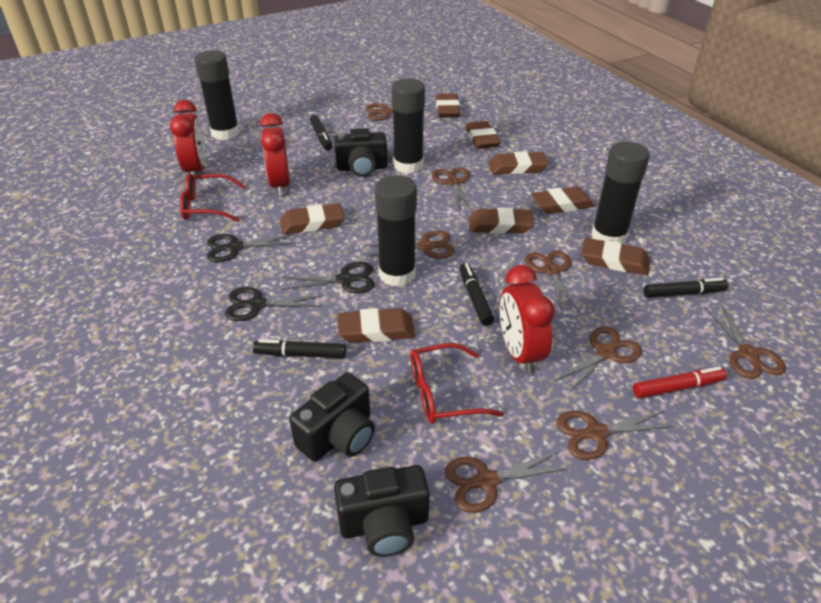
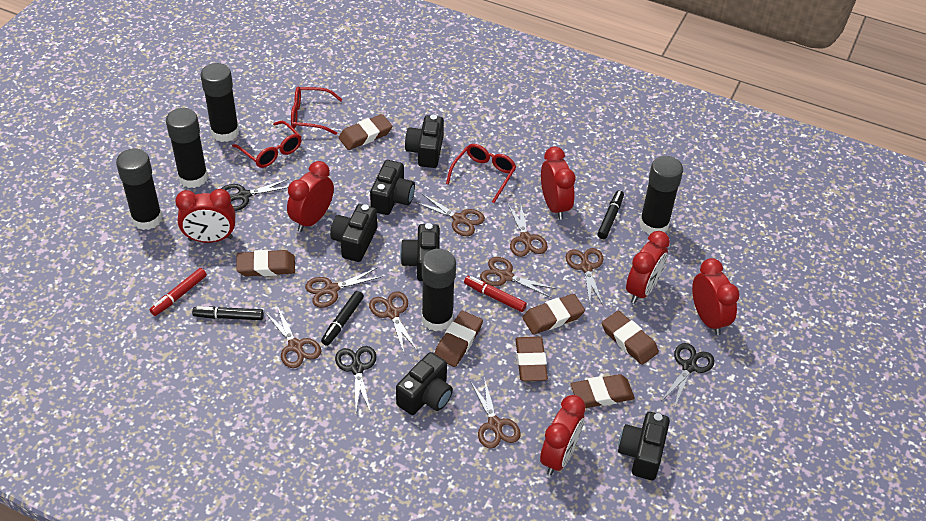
black camera: 3 -> 6
black glue stick: 4 -> 5
black marker: 4 -> 3
brown eraser: 8 -> 7
red clock: 3 -> 6
red glasses: 2 -> 3
red marker: 1 -> 2

